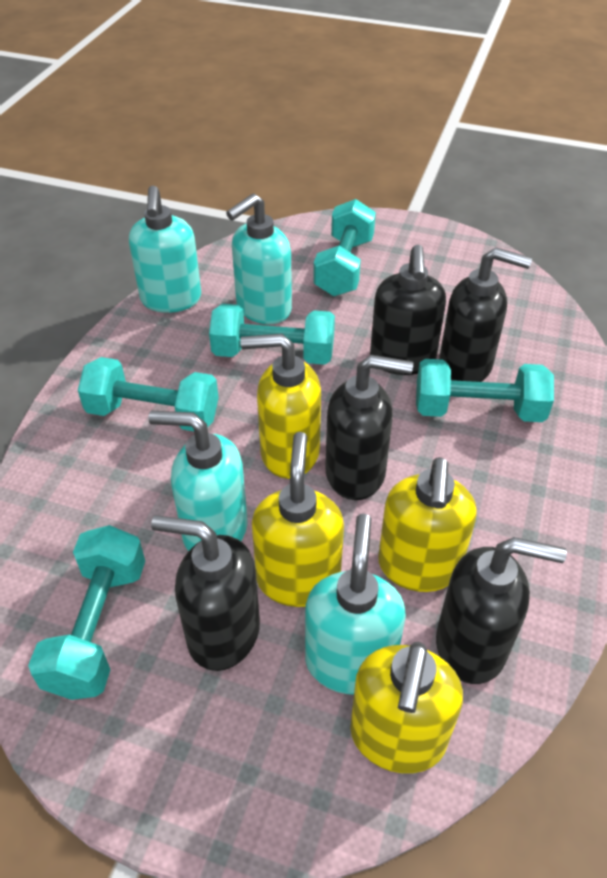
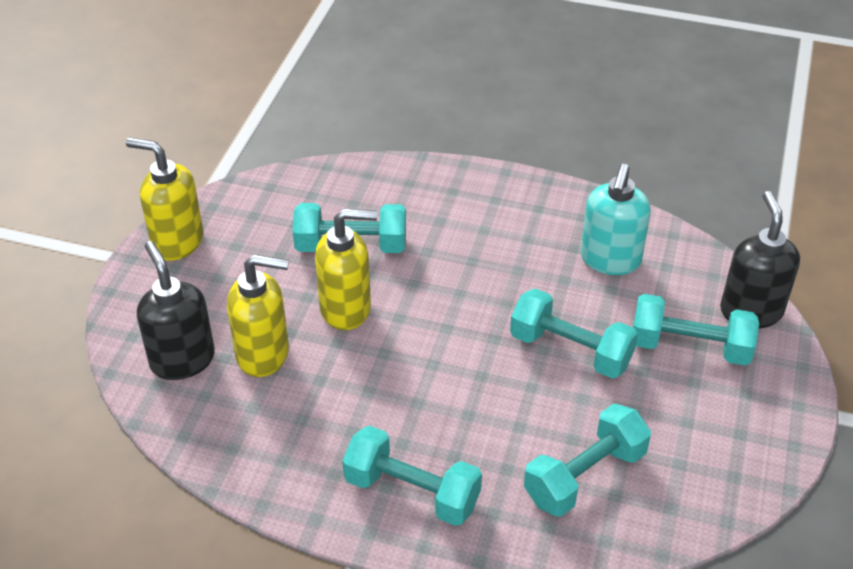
black soap dispenser: 5 -> 2
turquoise soap dispenser: 4 -> 1
yellow soap dispenser: 4 -> 3

